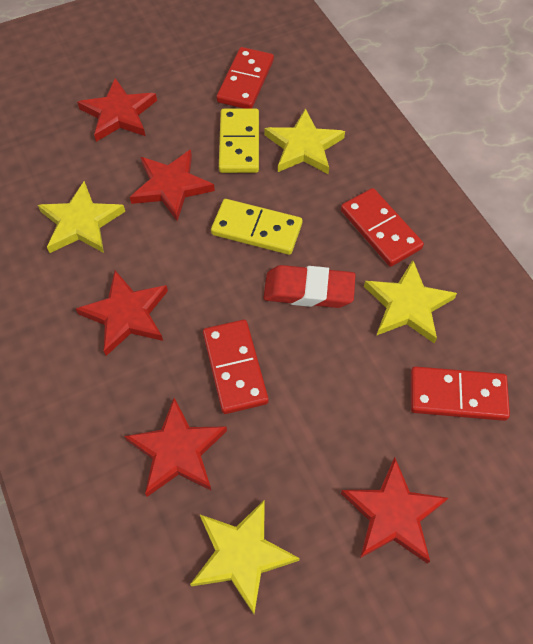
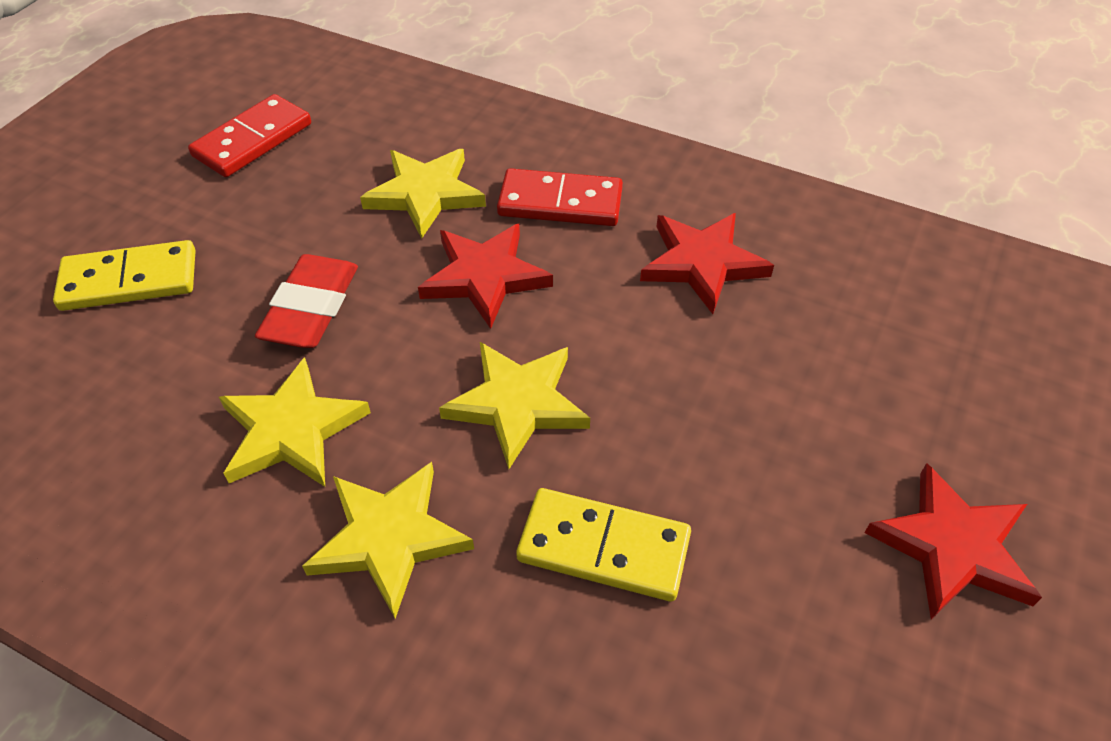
red domino: 4 -> 2
red star: 5 -> 3

